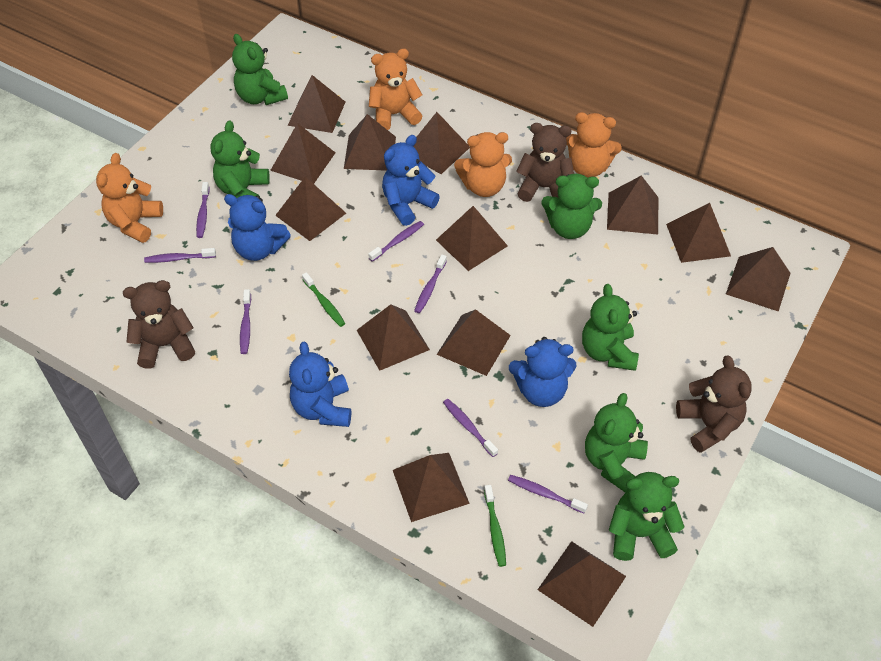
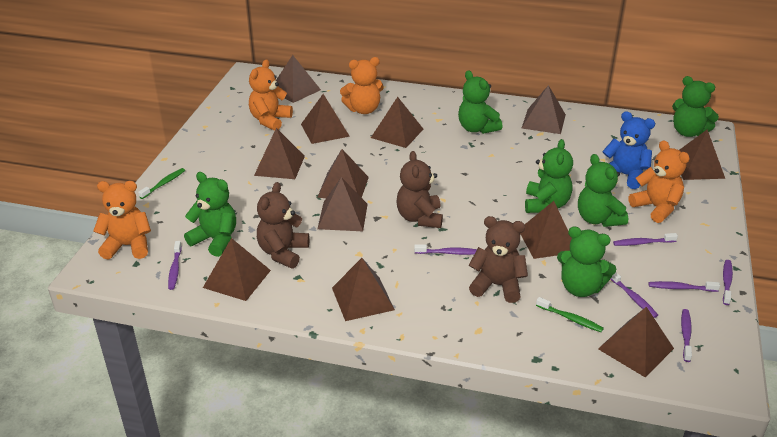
blue teddy bear: 4 -> 1
brown pyramid: 13 -> 12

